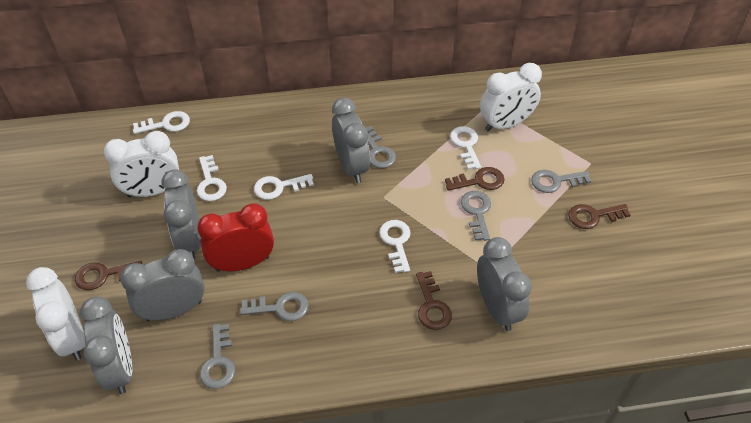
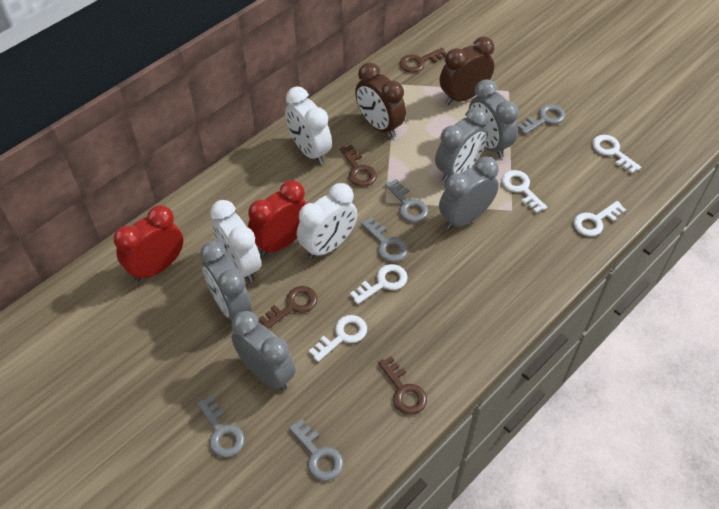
brown clock: 0 -> 2
red clock: 1 -> 2

